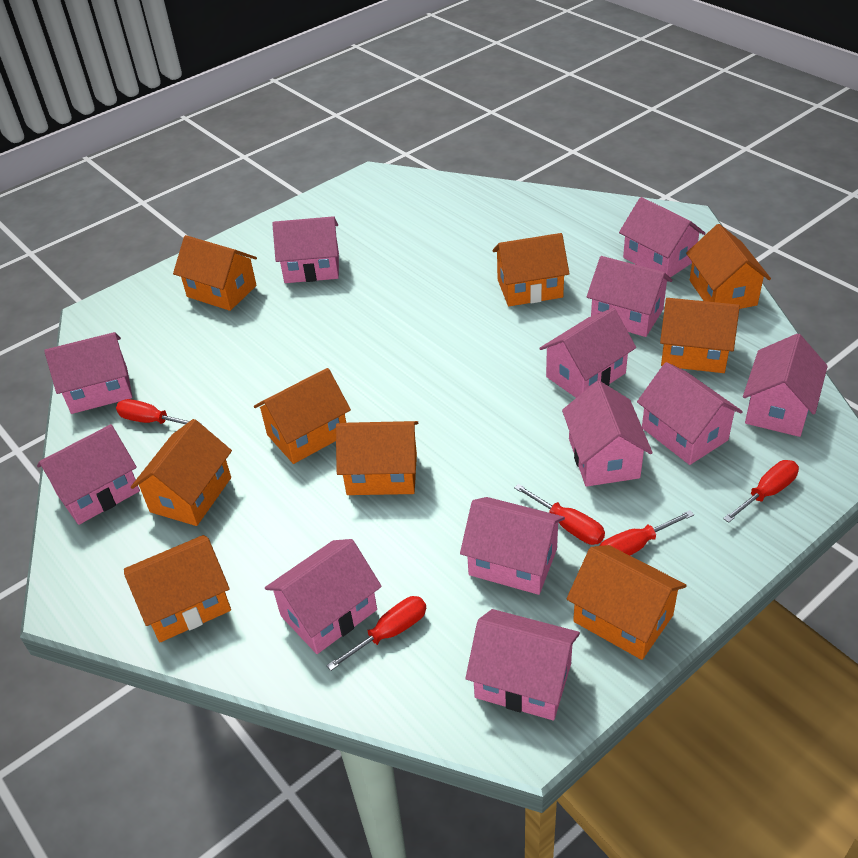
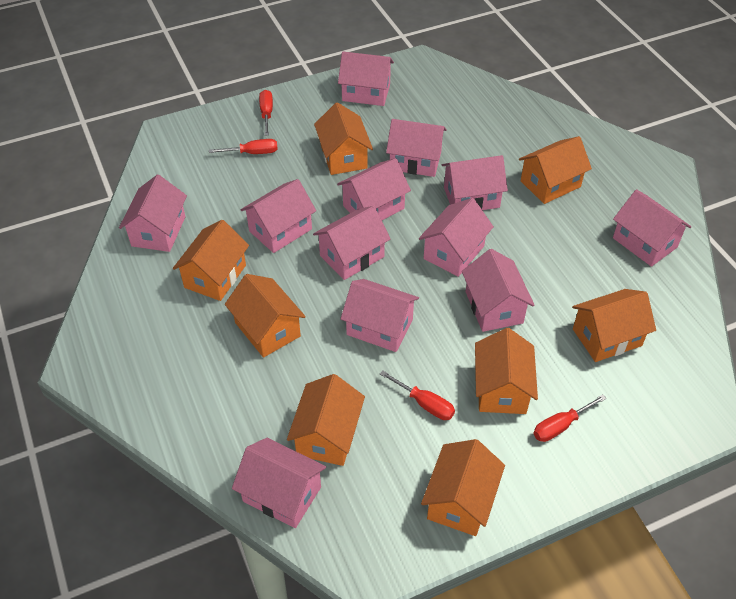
orange house: 9 -> 8
red screwdriver: 5 -> 4

